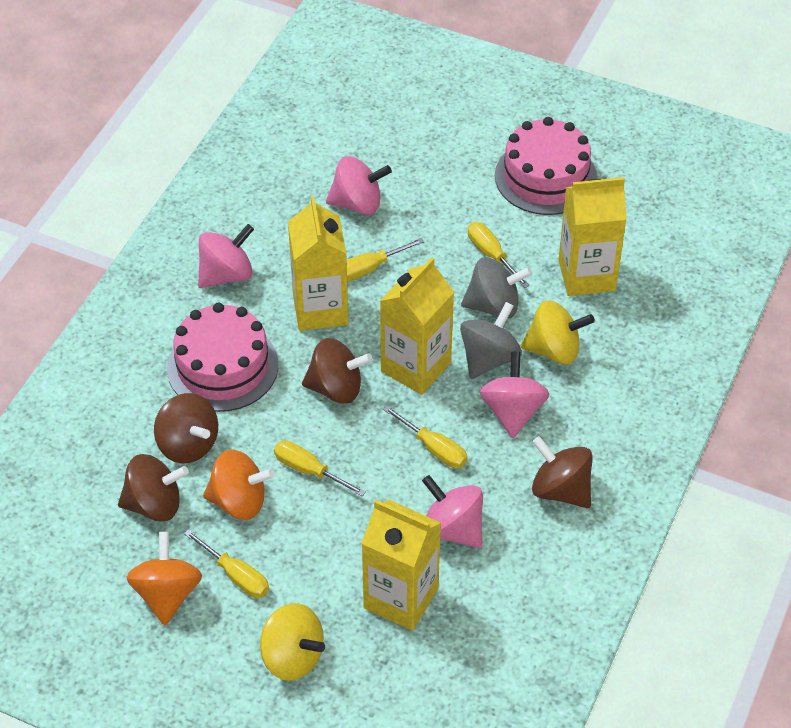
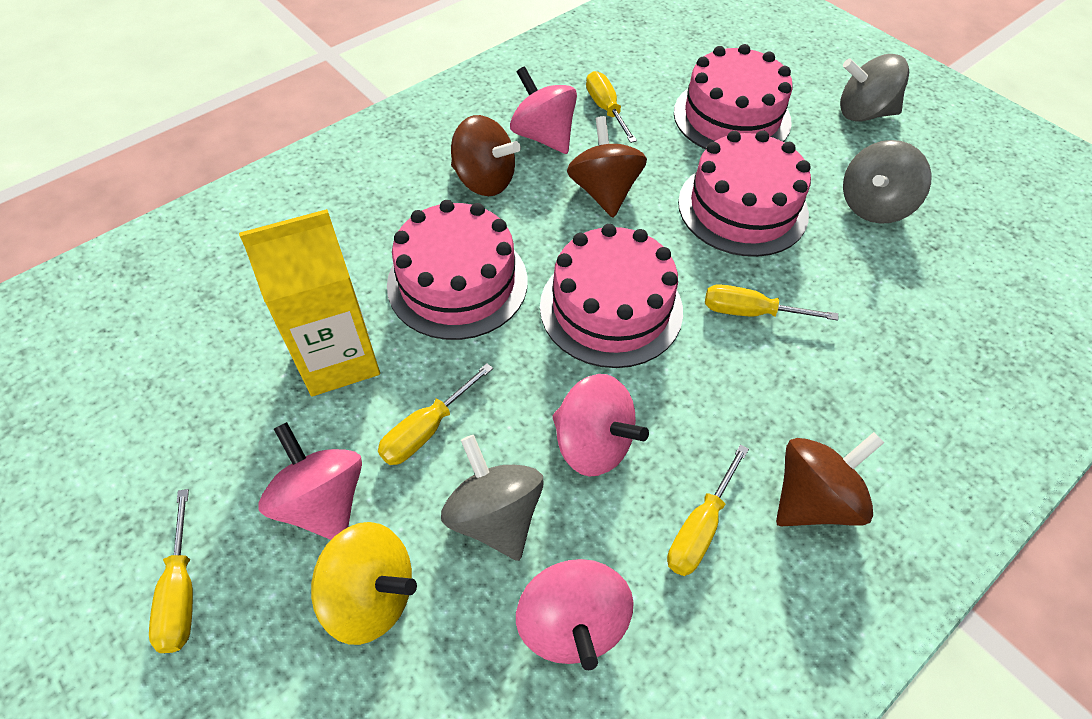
brown spinning top: 4 -> 3
grey spinning top: 2 -> 3
orange spinning top: 2 -> 0
pink cake: 2 -> 4
yellow carton: 4 -> 1
yellow spinning top: 2 -> 1

